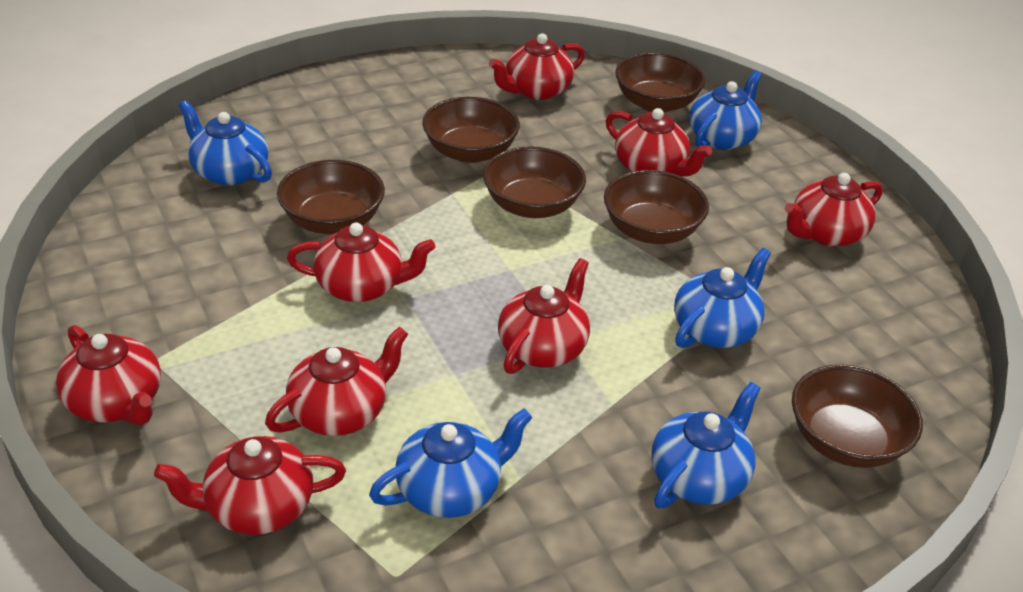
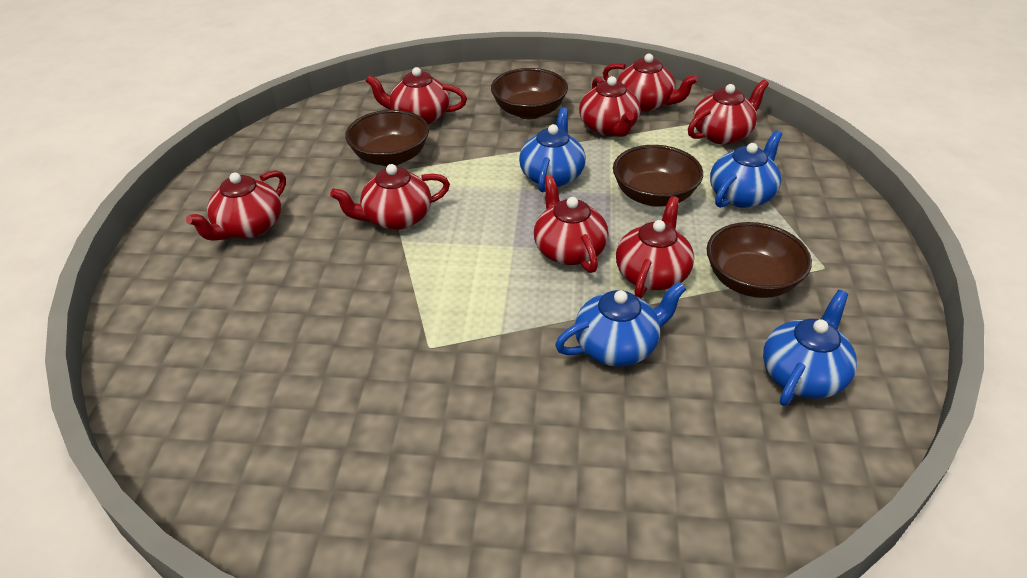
blue teapot: 5 -> 4
brown bowl: 6 -> 4

